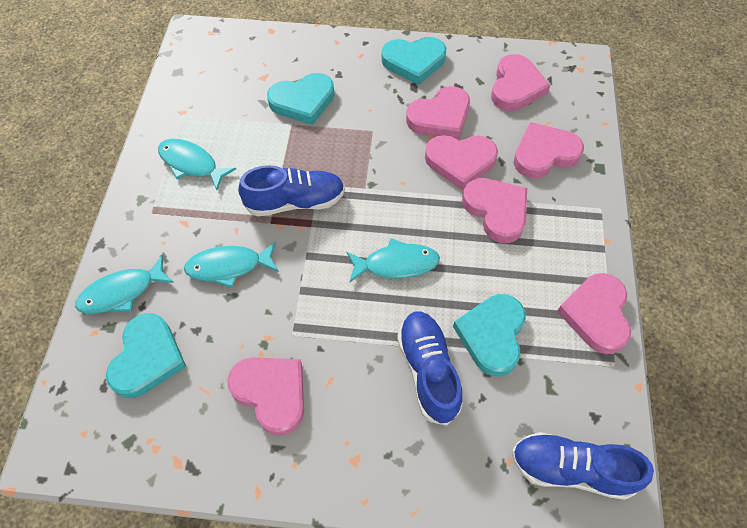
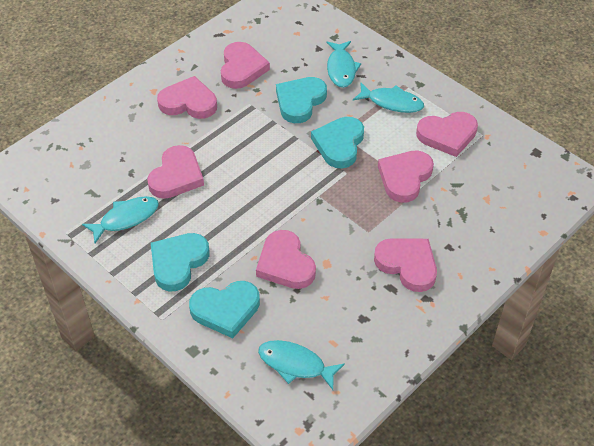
blue shoe: 3 -> 0

